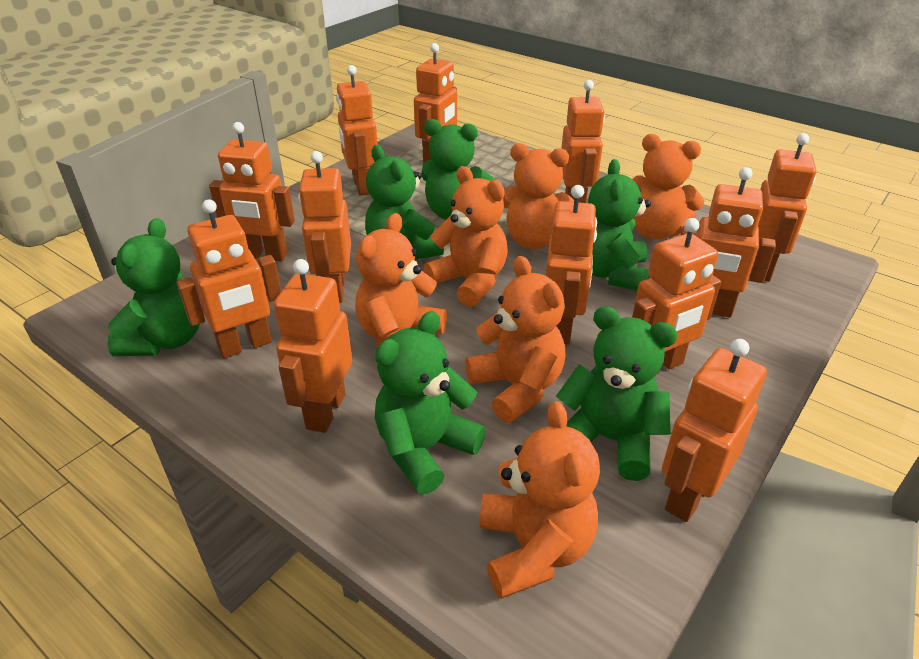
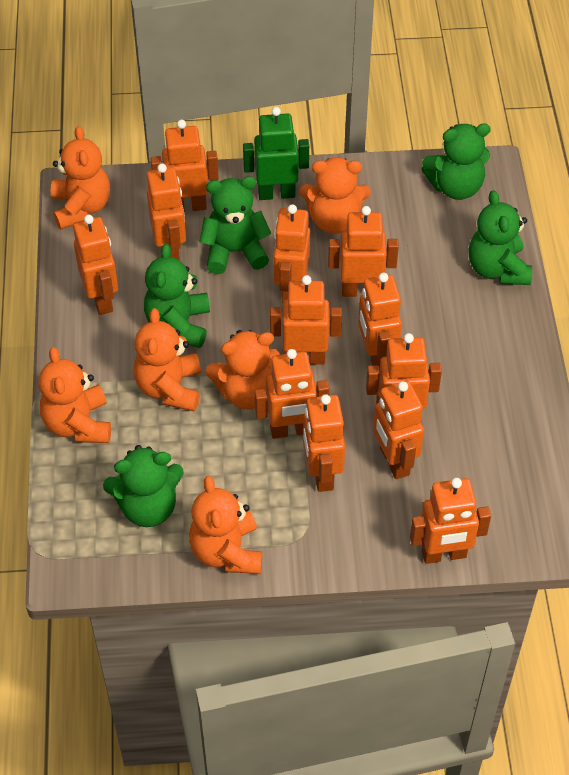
green robot: 0 -> 1
green teddy bear: 6 -> 5

